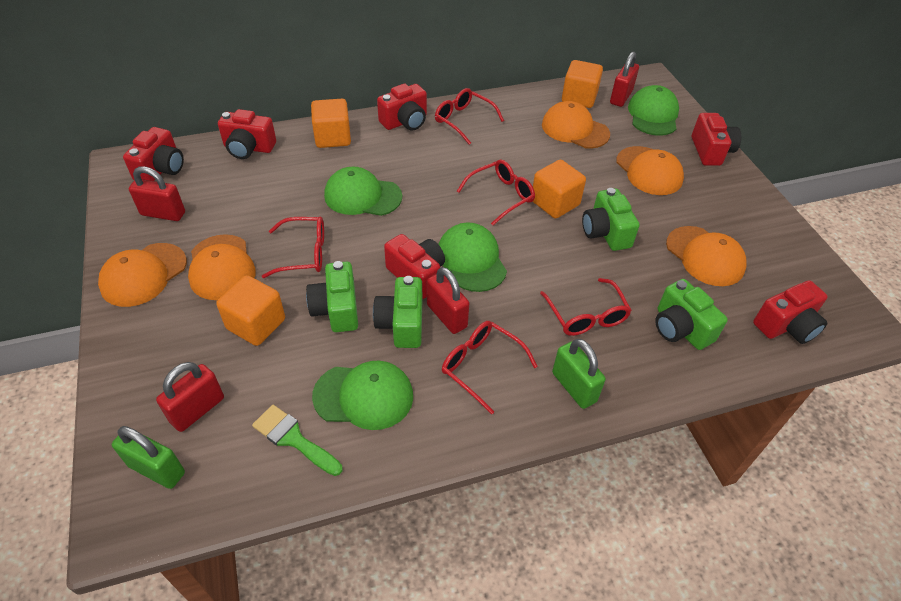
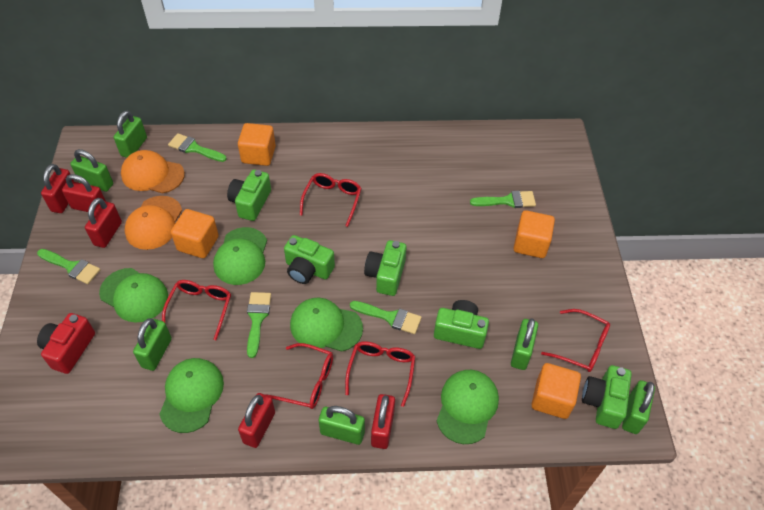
green brush: 1 -> 5
green camera: 4 -> 5
green cap: 4 -> 5
green padlock: 2 -> 6
orange cap: 5 -> 2
red camera: 6 -> 1
red padlock: 4 -> 5

